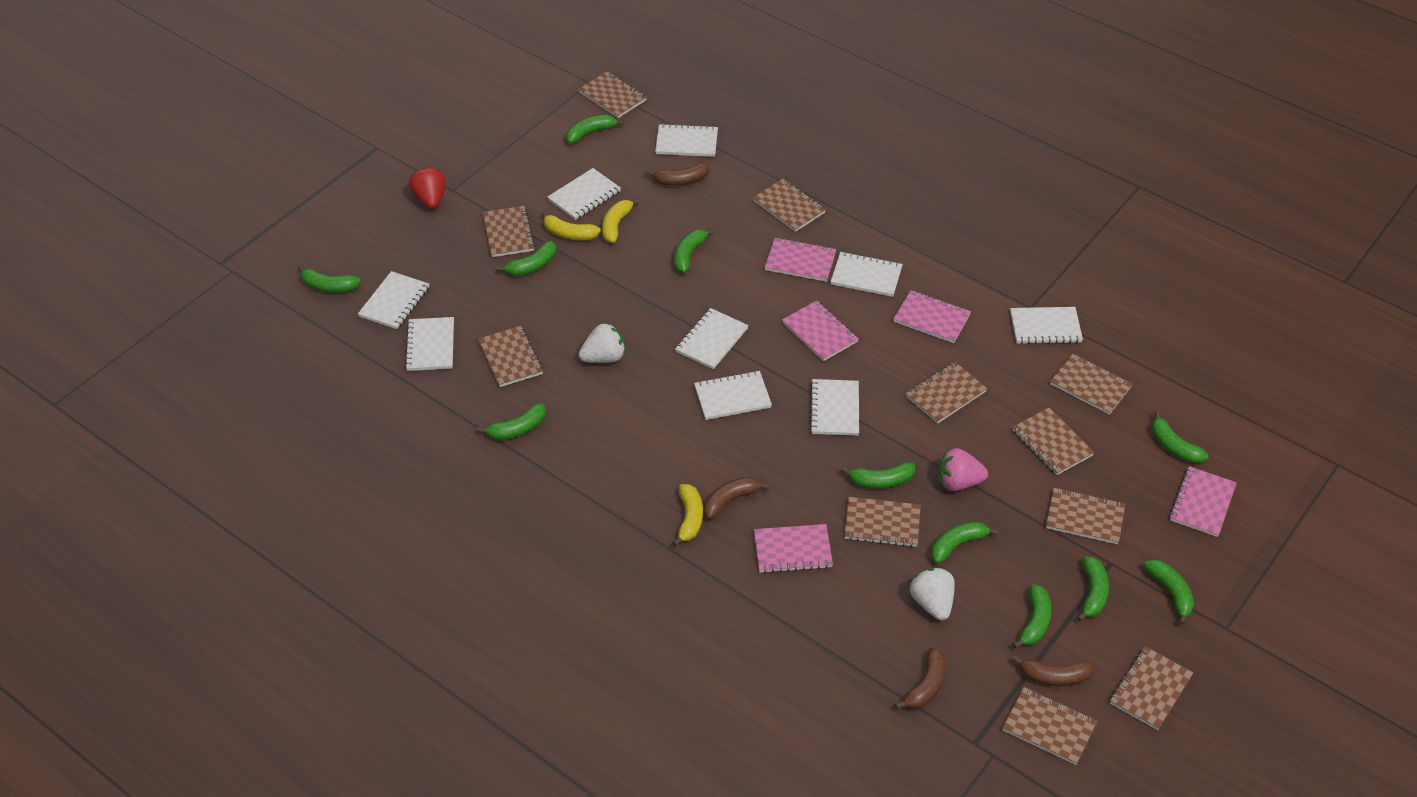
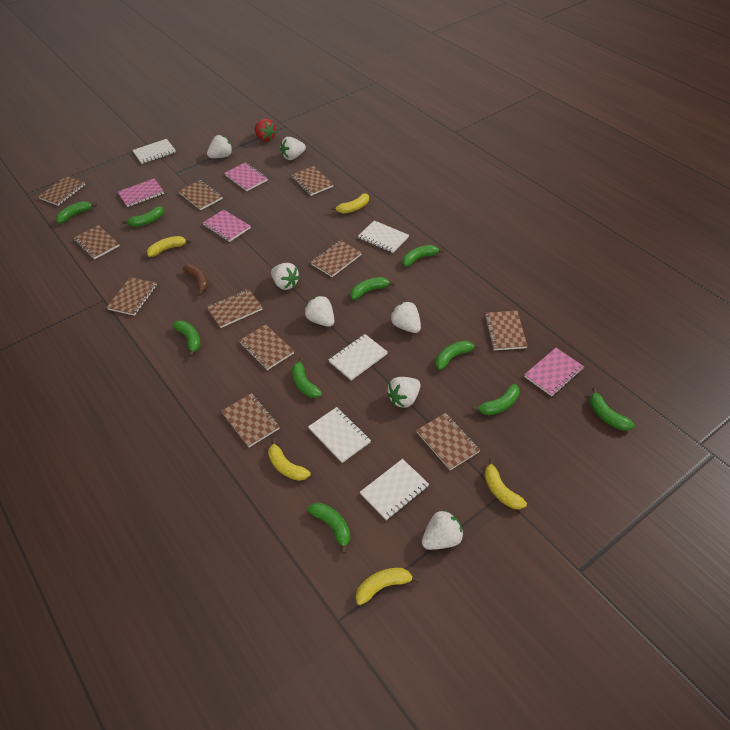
brown banana: 4 -> 1
green banana: 11 -> 10
pink notebook: 5 -> 4
pink strawberry: 1 -> 0
white notebook: 9 -> 5
white strawberry: 2 -> 7
yellow banana: 3 -> 5

